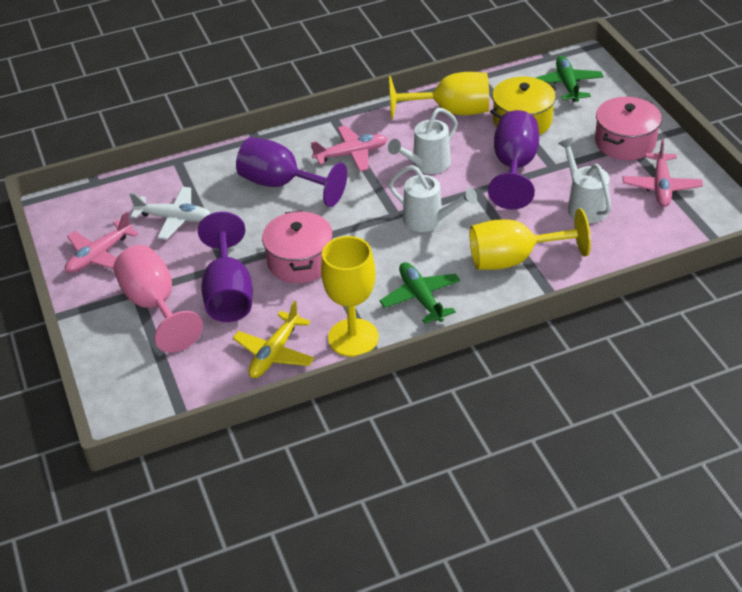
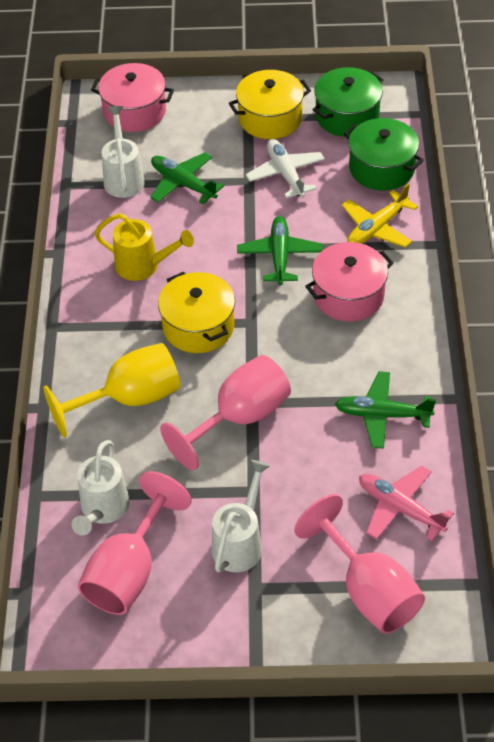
green plane: 2 -> 3
green pot: 0 -> 2
pink goblet: 1 -> 3
pink plane: 3 -> 1
purple goblet: 3 -> 0
yellow goblet: 3 -> 1
yellow pot: 1 -> 2
yellow watering can: 0 -> 1

